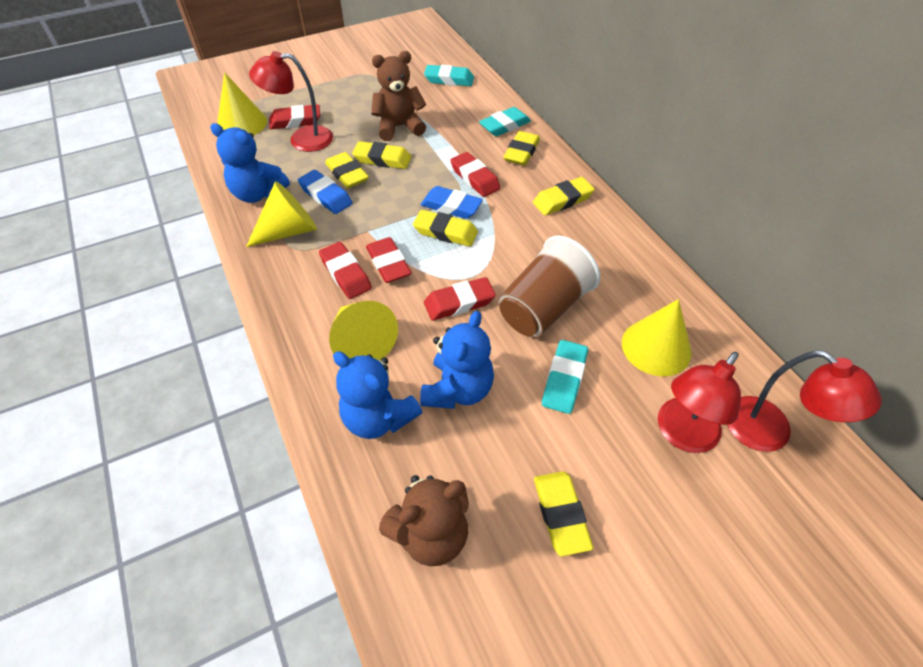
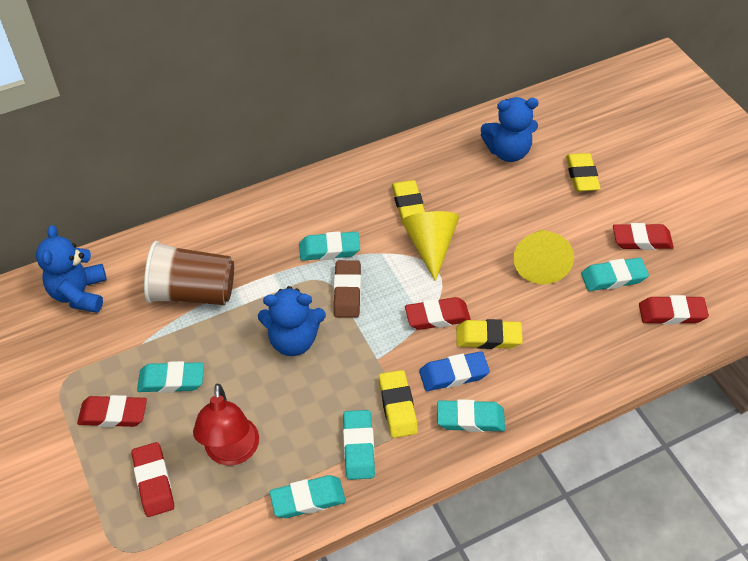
blue eraser: 2 -> 1
brown eraser: 0 -> 1
brown teddy bear: 2 -> 0
red lamp: 3 -> 1
turquoise eraser: 3 -> 6
yellow cone: 4 -> 2
yellow eraser: 6 -> 4

